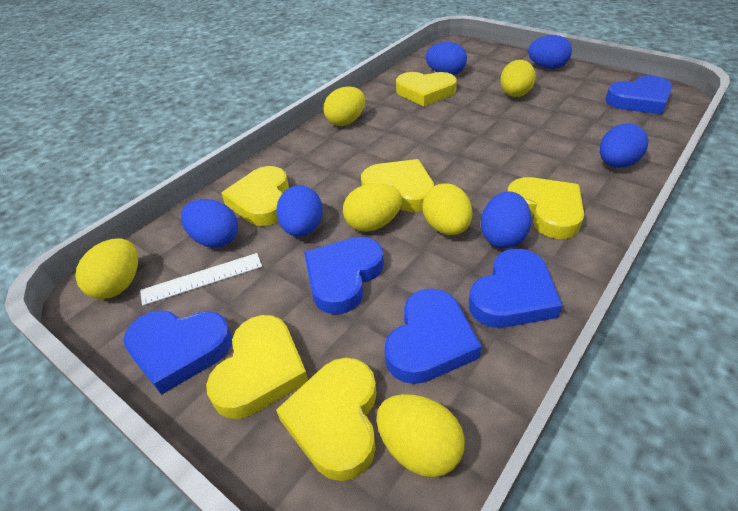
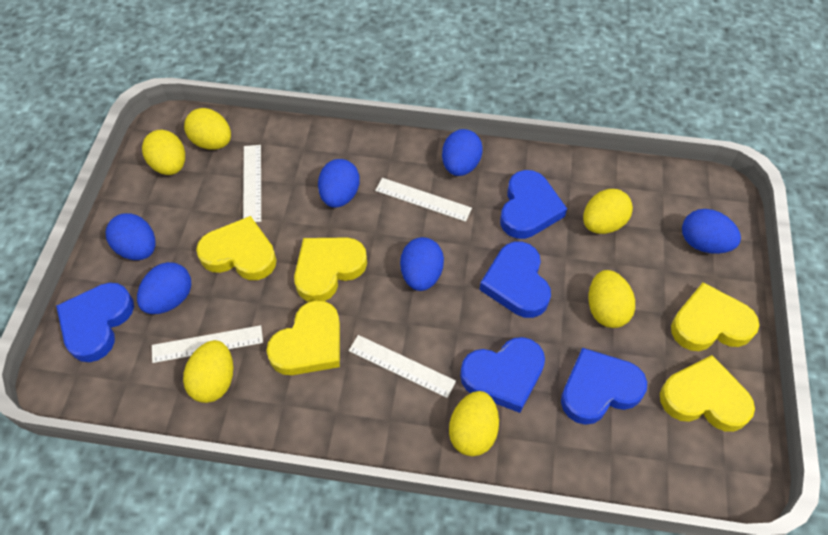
white ruler: 1 -> 4
yellow heart: 6 -> 5

